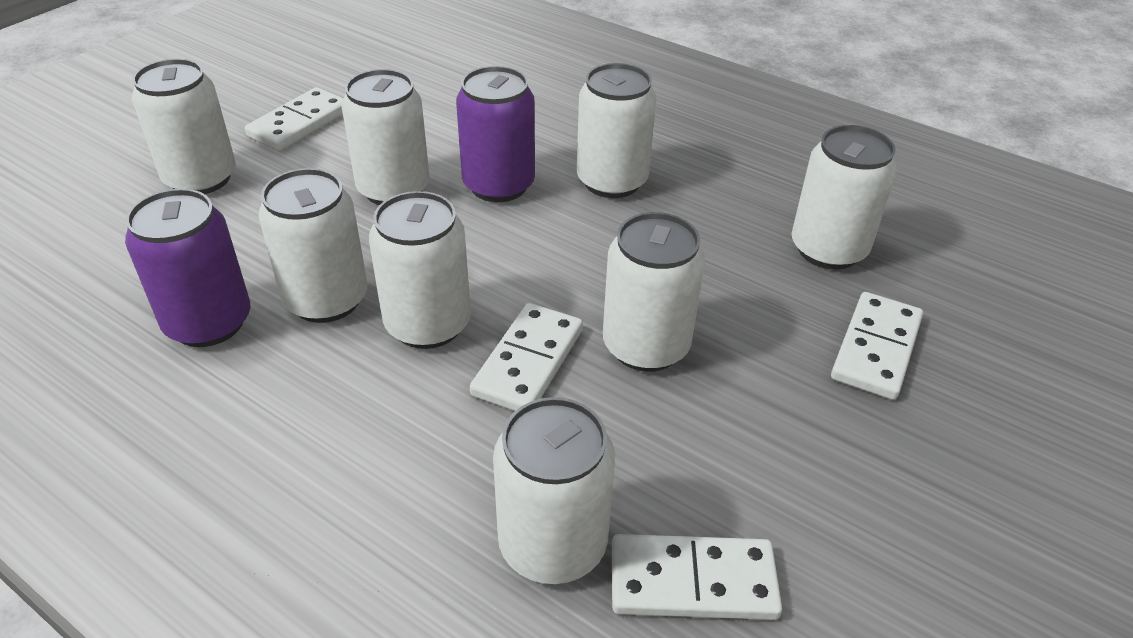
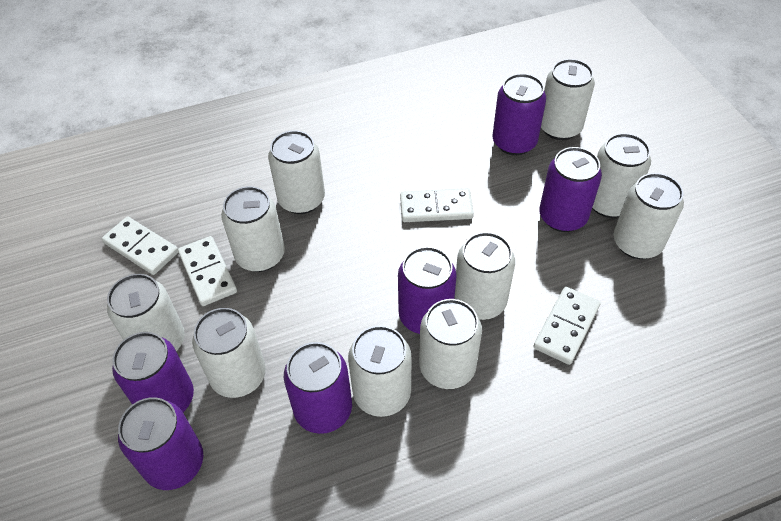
purple can: 2 -> 6
white can: 8 -> 10

